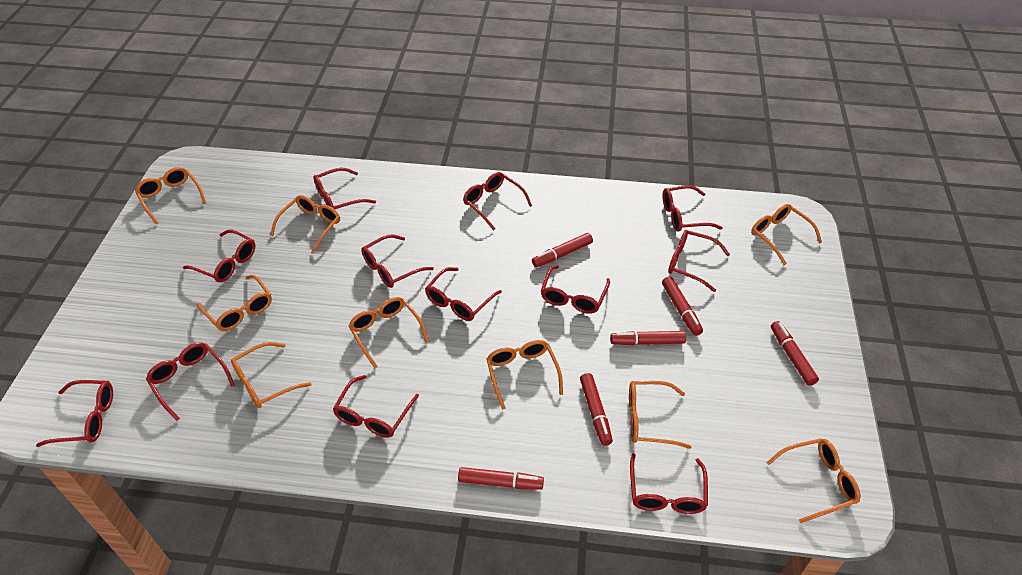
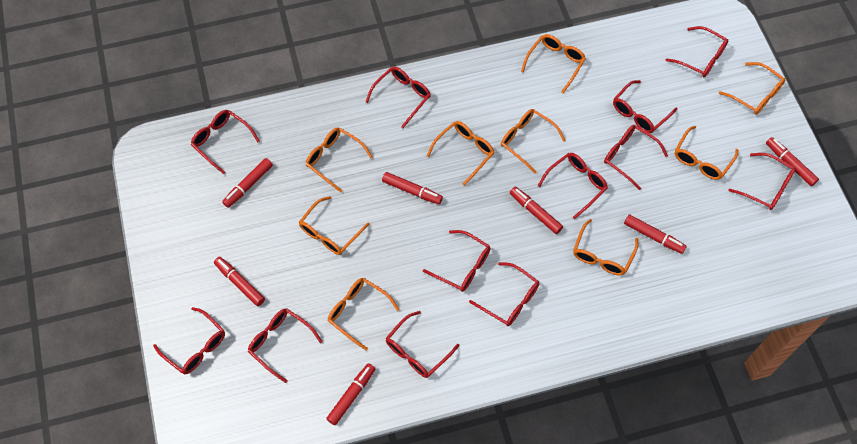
red marker: 6 -> 7

